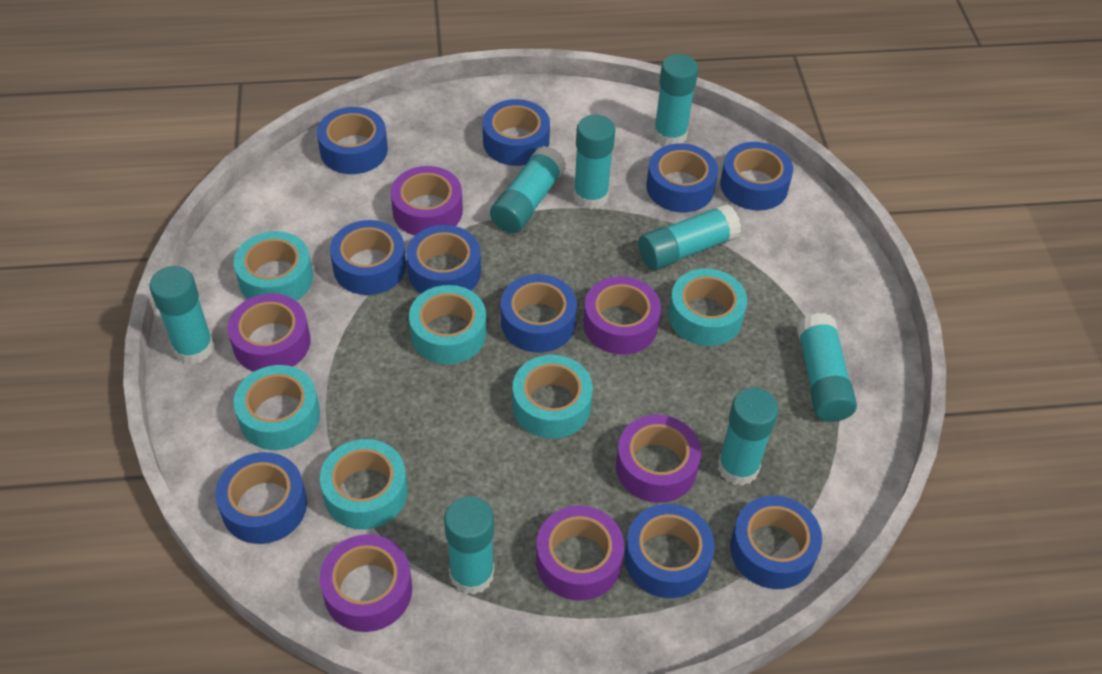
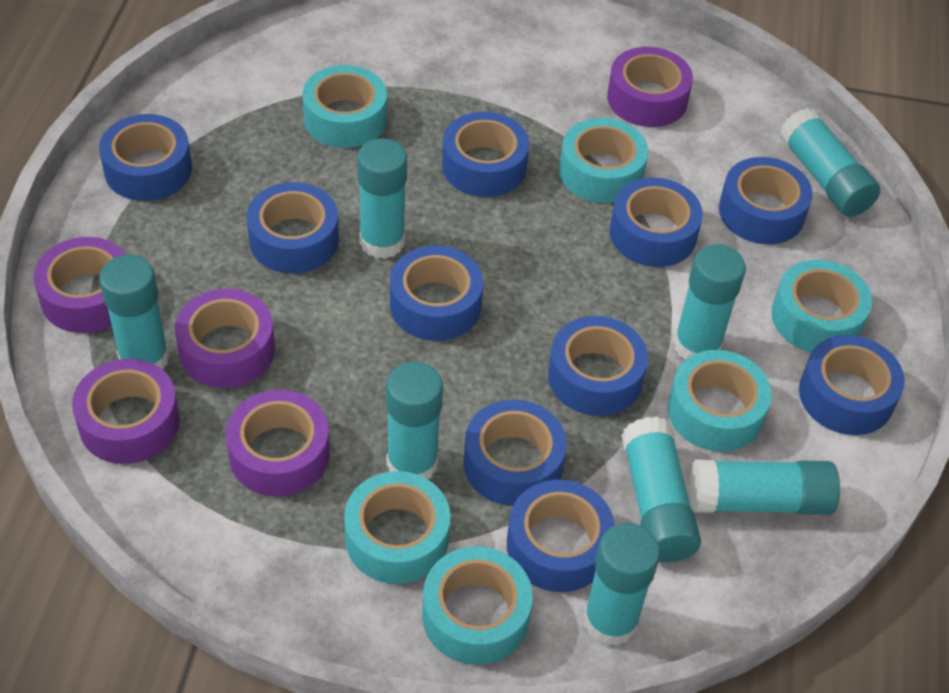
purple tape: 6 -> 5

